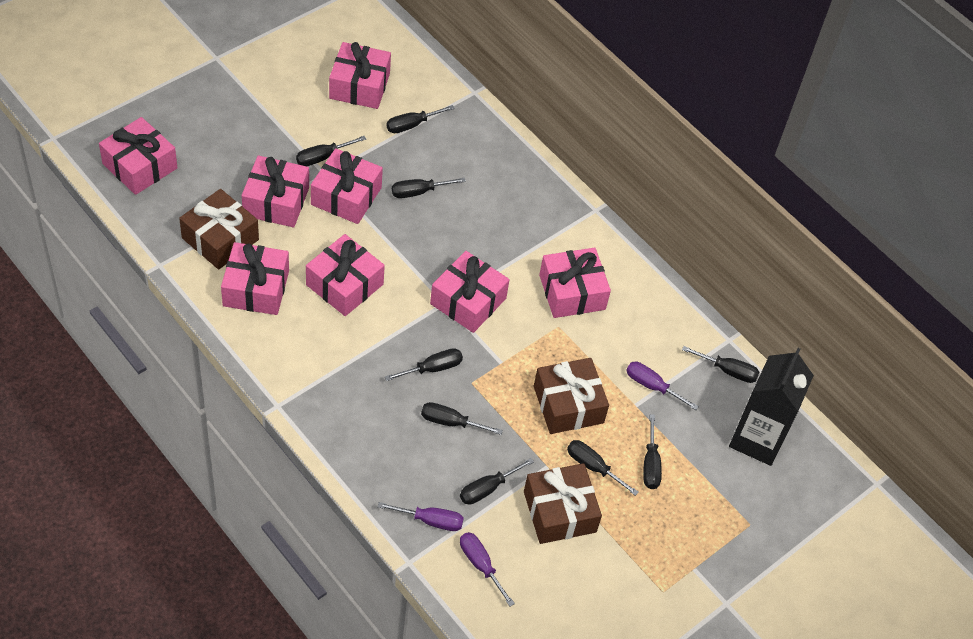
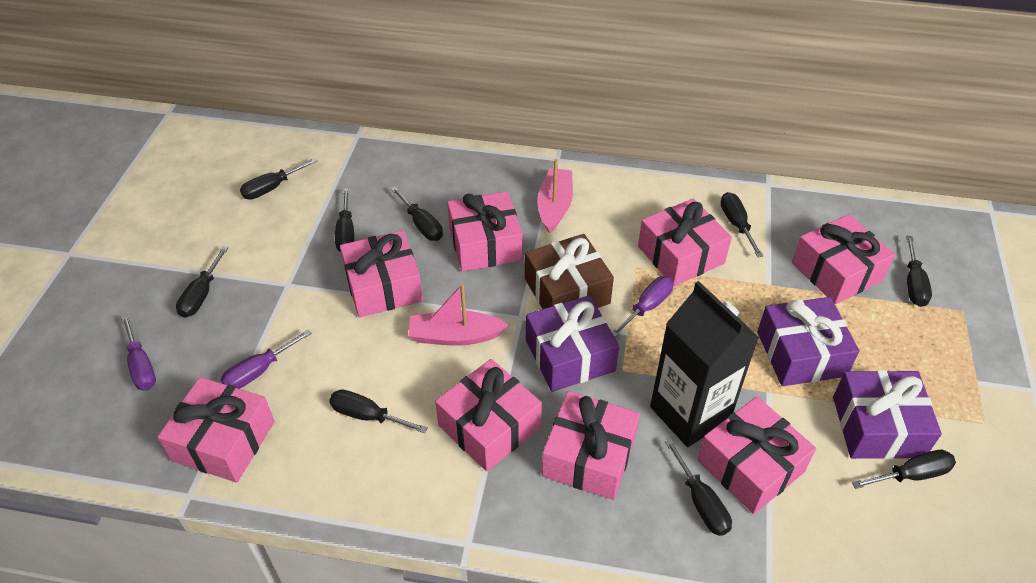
brown gift: 3 -> 1
pink boat: 0 -> 2
purple gift: 0 -> 3

